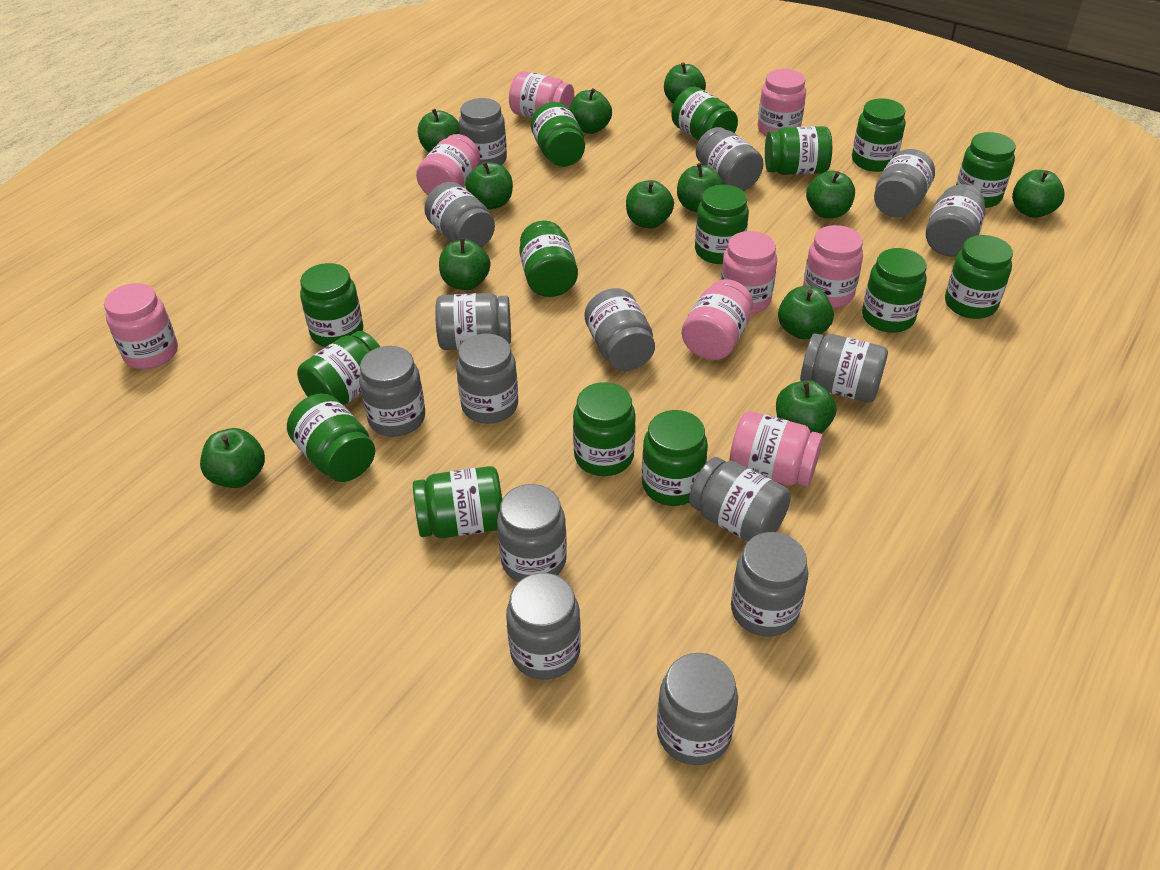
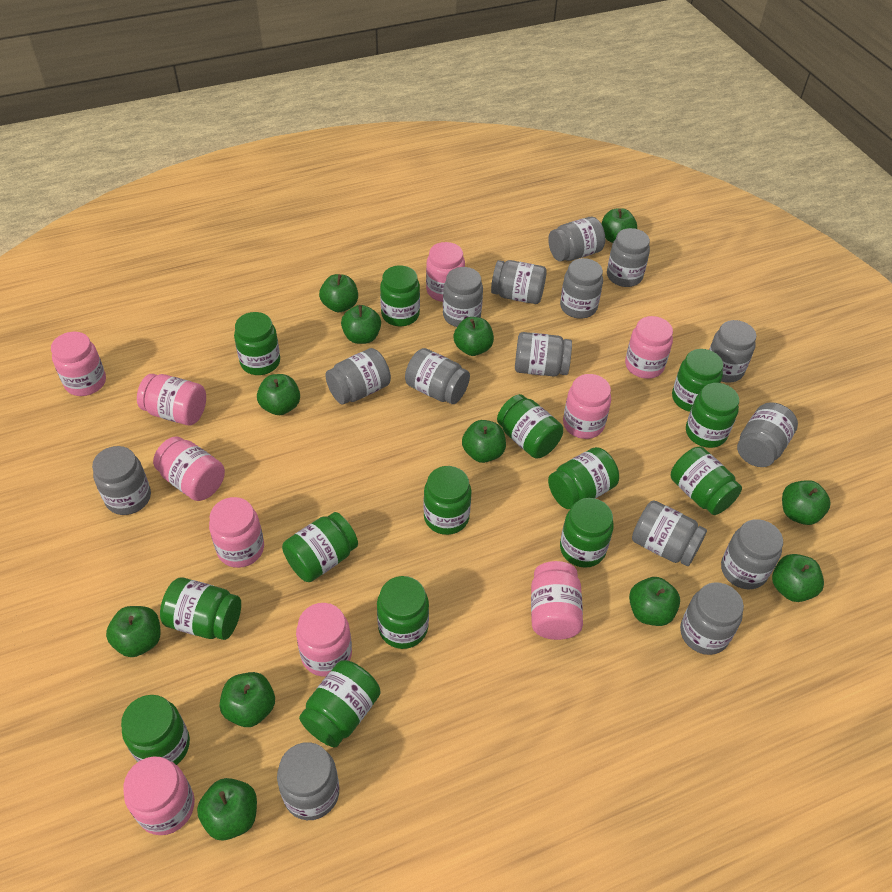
green jar: 15 -> 14
pink jar: 8 -> 10

